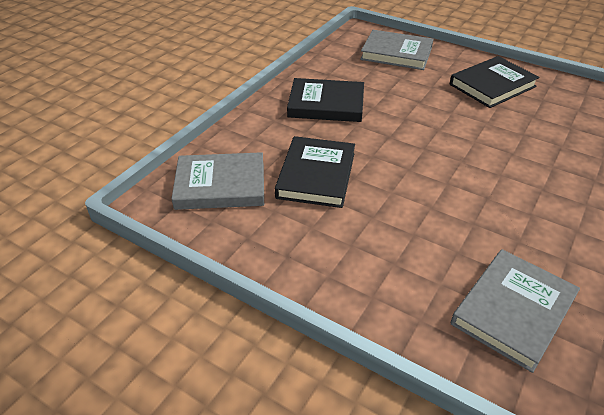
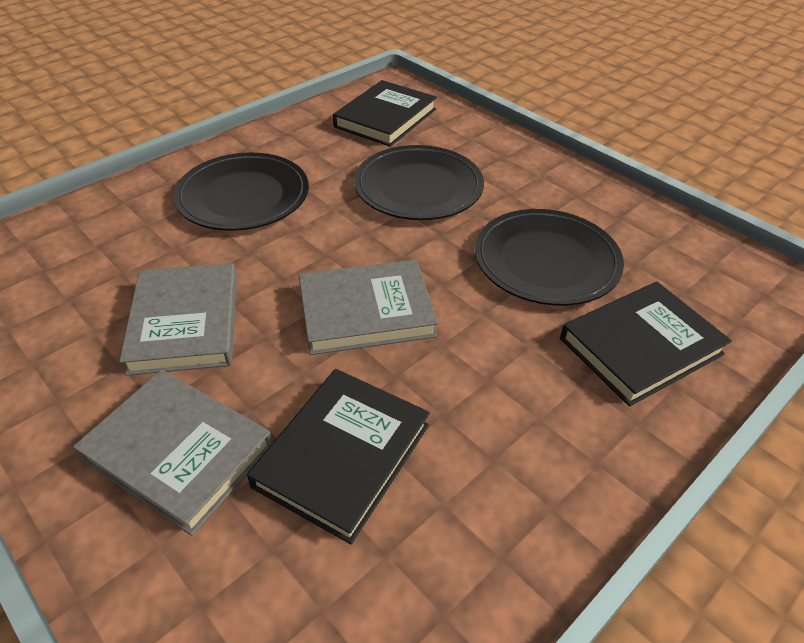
black plate: 0 -> 3

